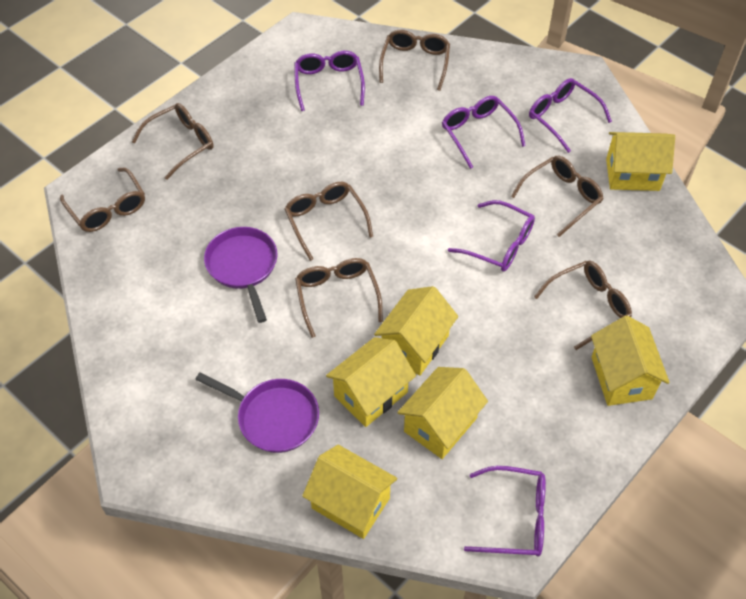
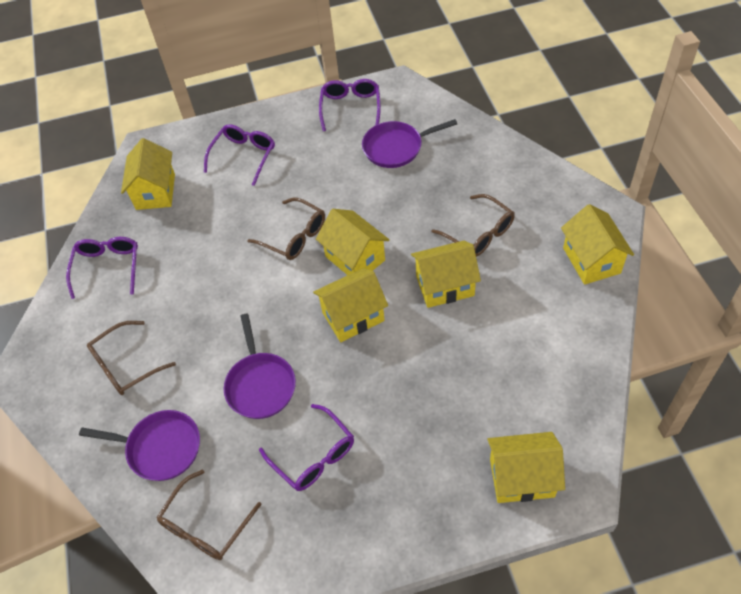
brown glasses: 7 -> 4
purple glasses: 5 -> 4
purple pan: 2 -> 3

